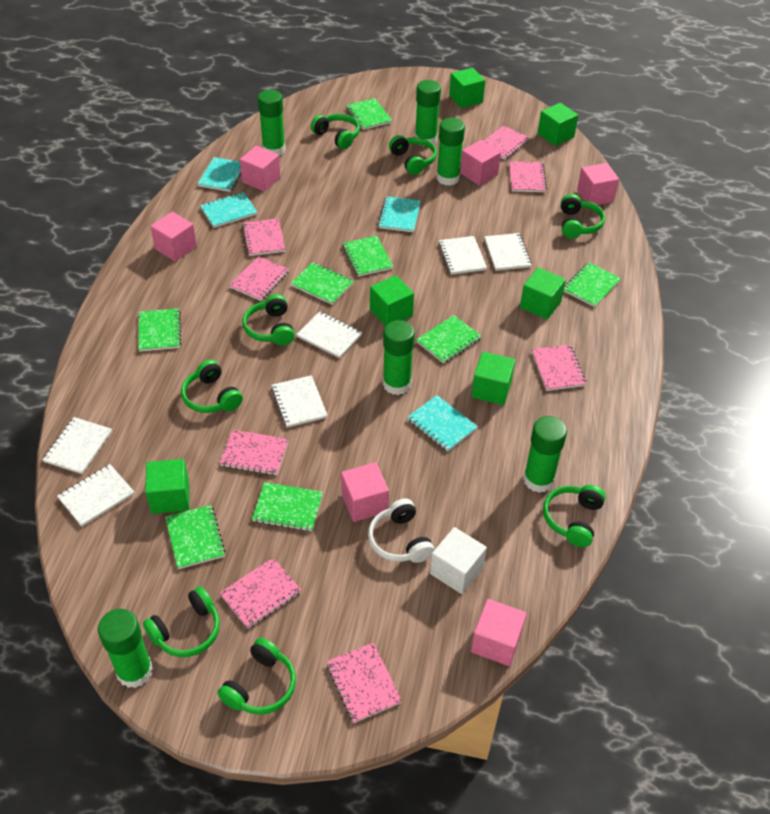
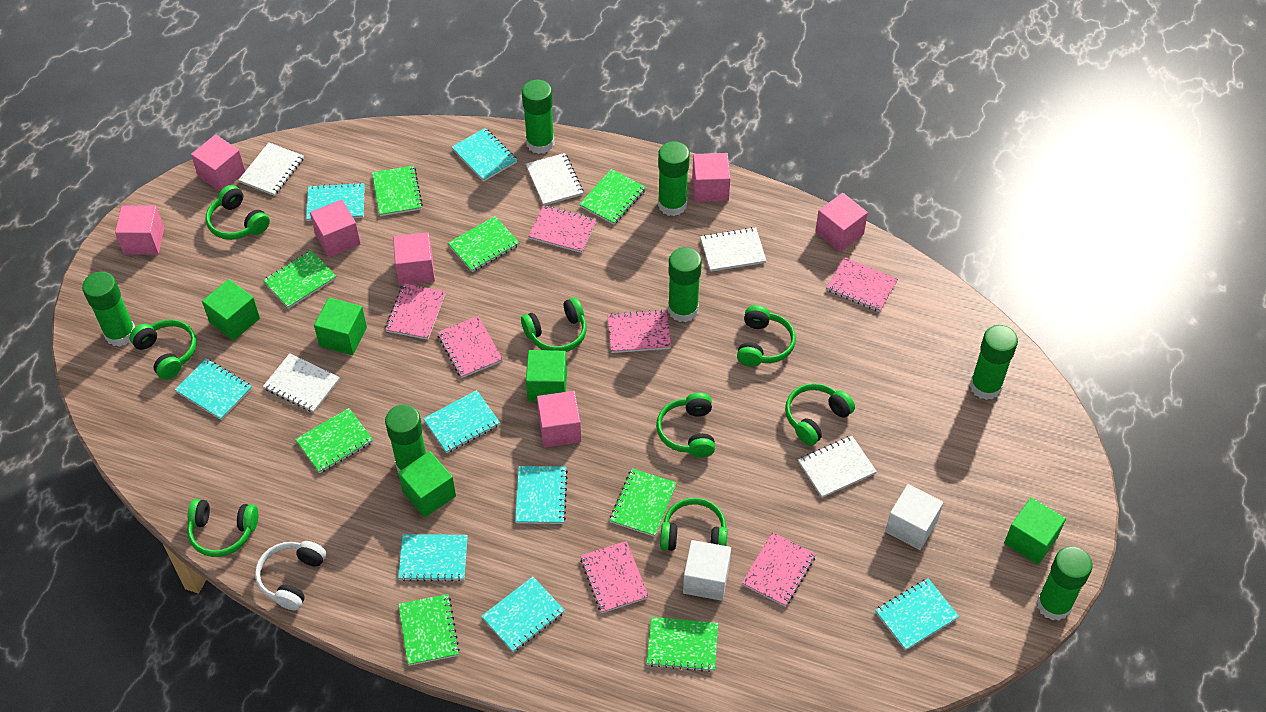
green cube: 6 -> 5
green glue stick: 6 -> 7
pink cube: 6 -> 7
pink notebook: 8 -> 7
turquoise notebook: 4 -> 8
white cube: 1 -> 2
white notebook: 6 -> 5

